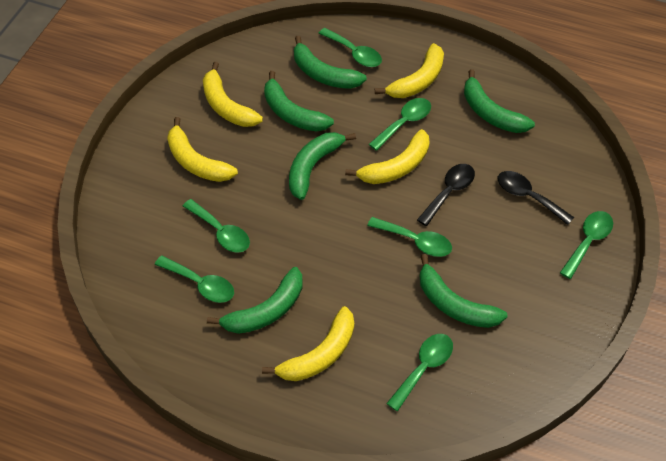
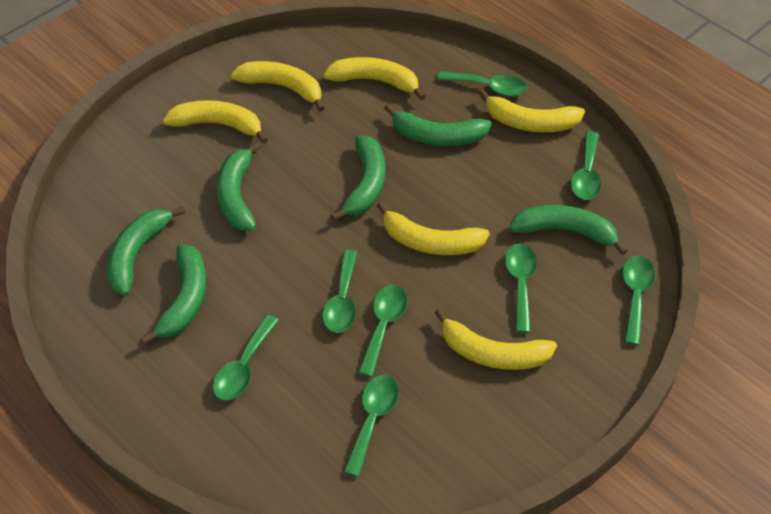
black spoon: 2 -> 0
green spoon: 7 -> 8
yellow banana: 5 -> 6

